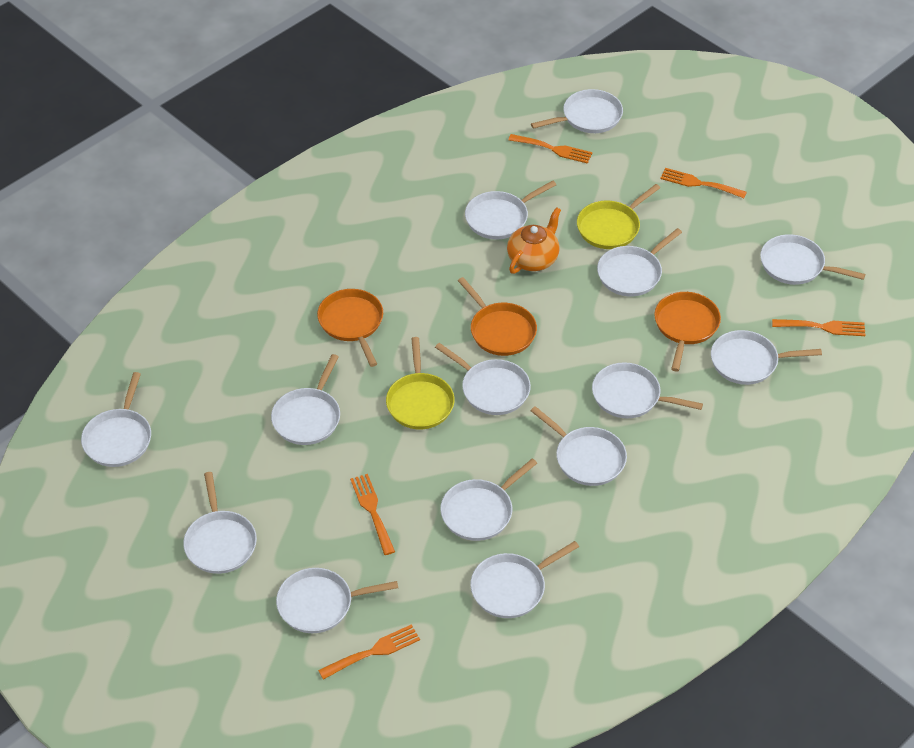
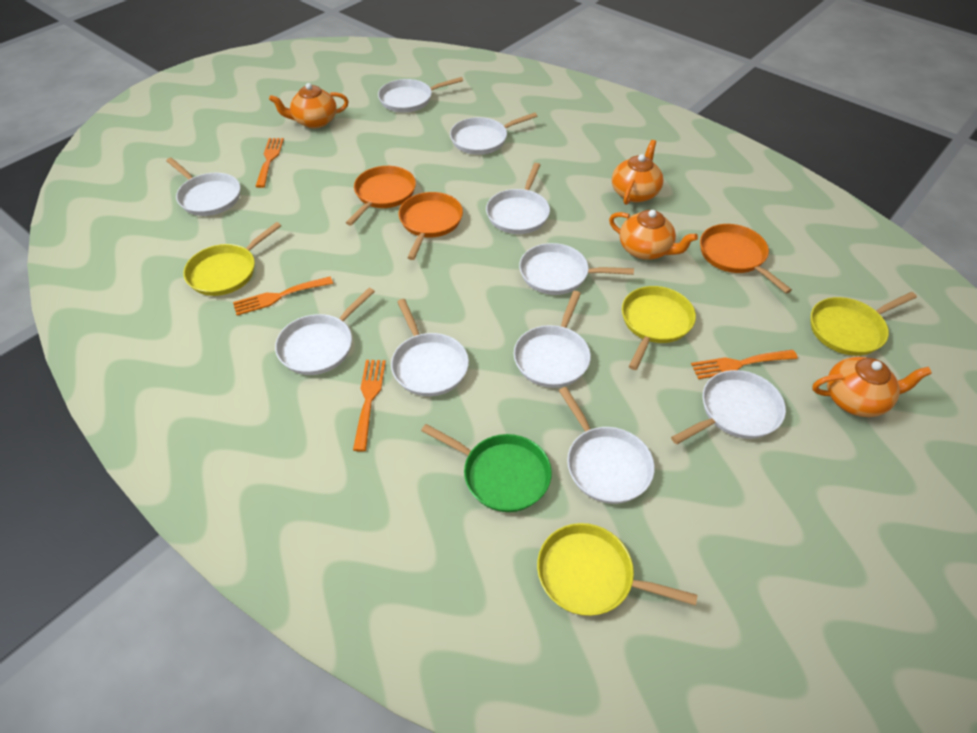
green pan: 0 -> 1
orange fork: 5 -> 4
orange teapot: 1 -> 4
white pan: 14 -> 10
yellow pan: 2 -> 4

